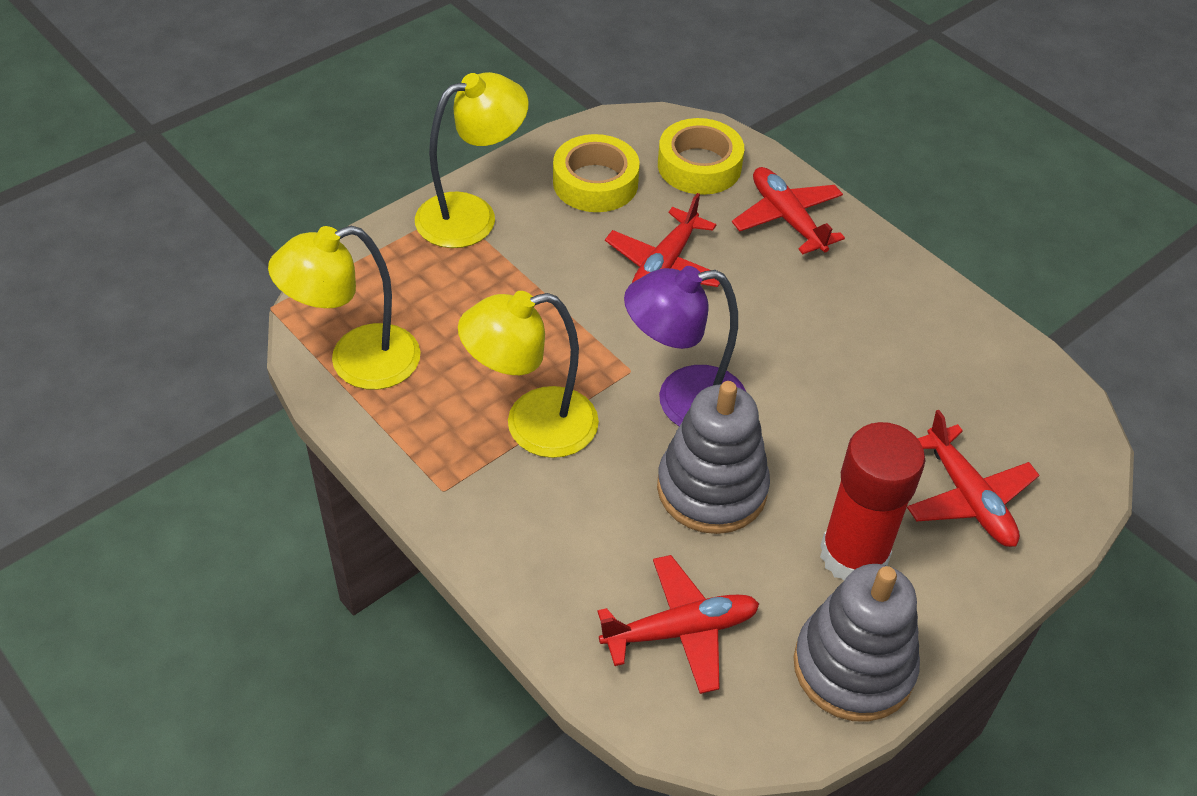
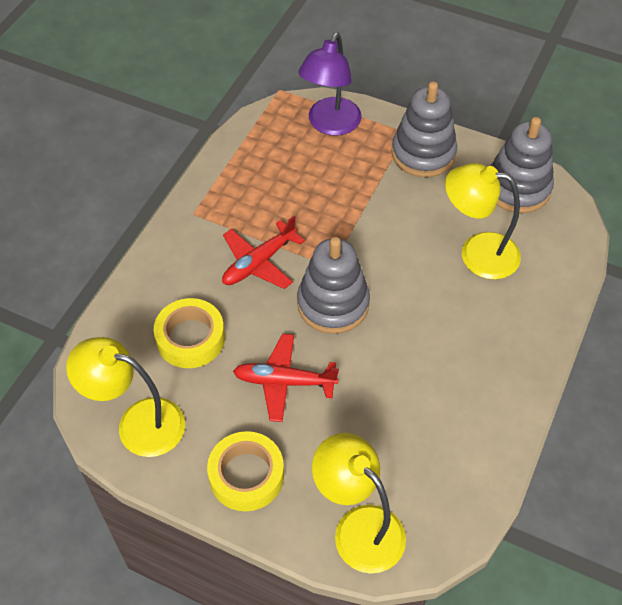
grey stacking toy: 2 -> 3
red glue stick: 1 -> 0
red plane: 4 -> 2

